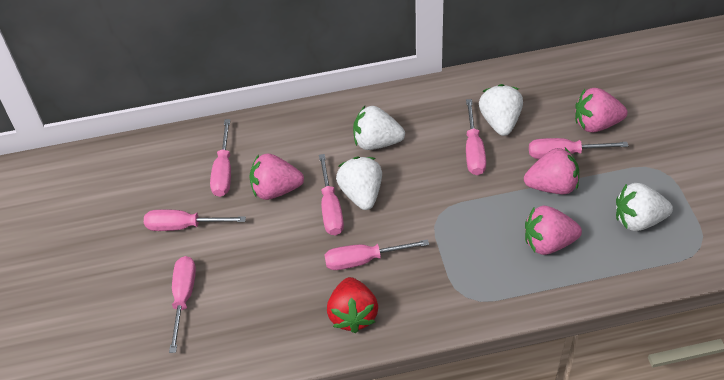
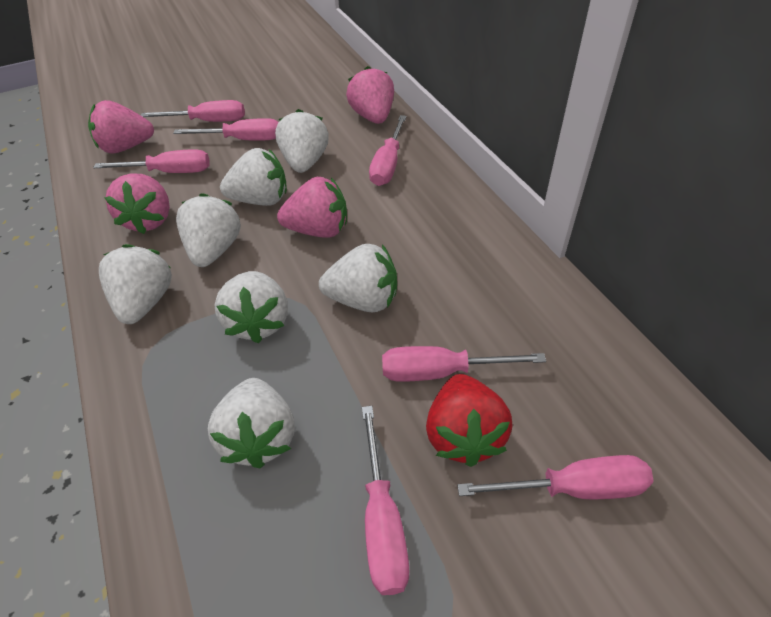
white strawberry: 4 -> 7

